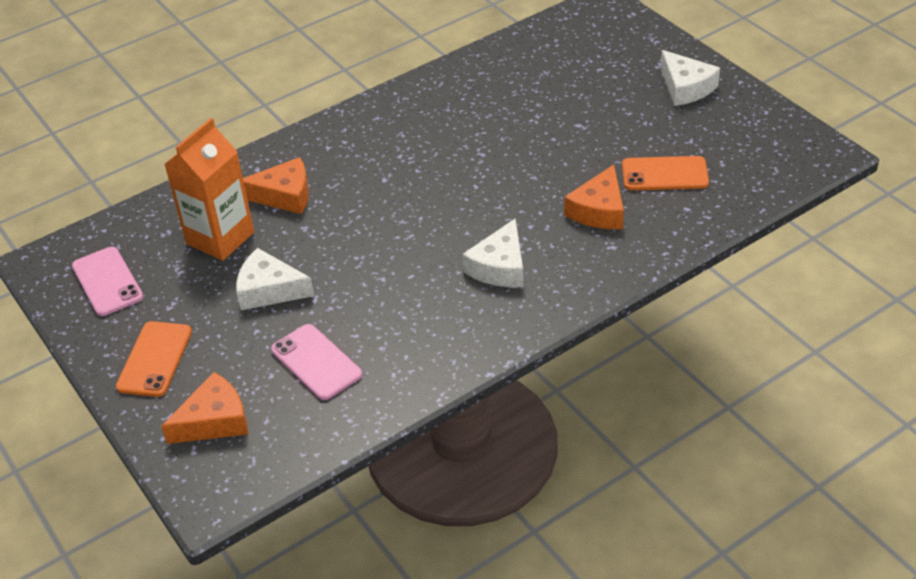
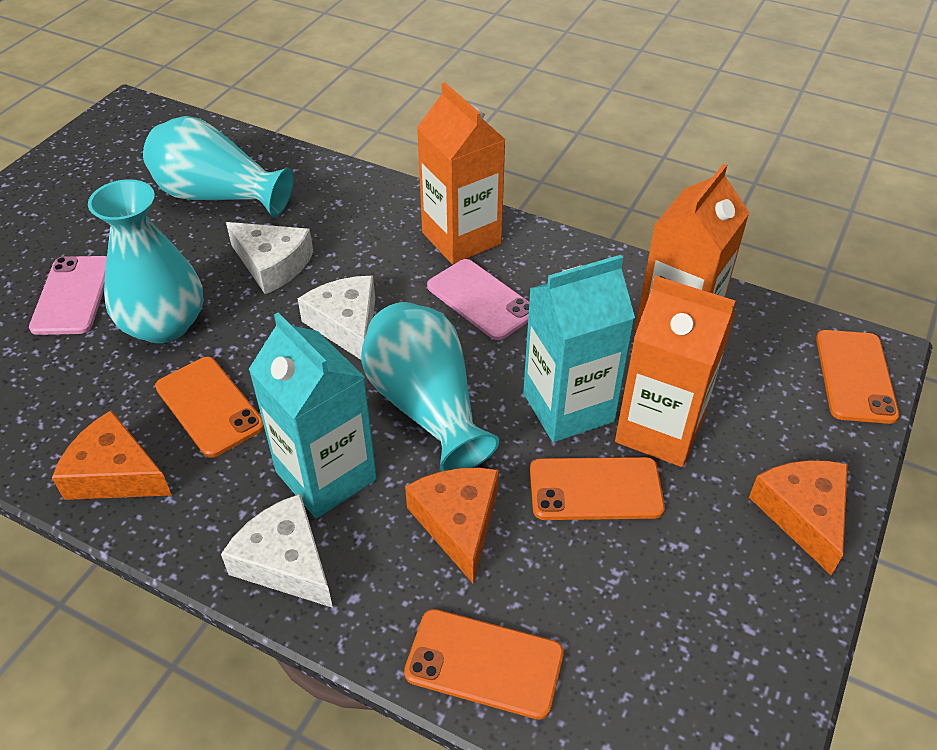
orange carton: 1 -> 3
orange phone: 2 -> 4
turquoise carton: 0 -> 2
turquoise vase: 0 -> 3

